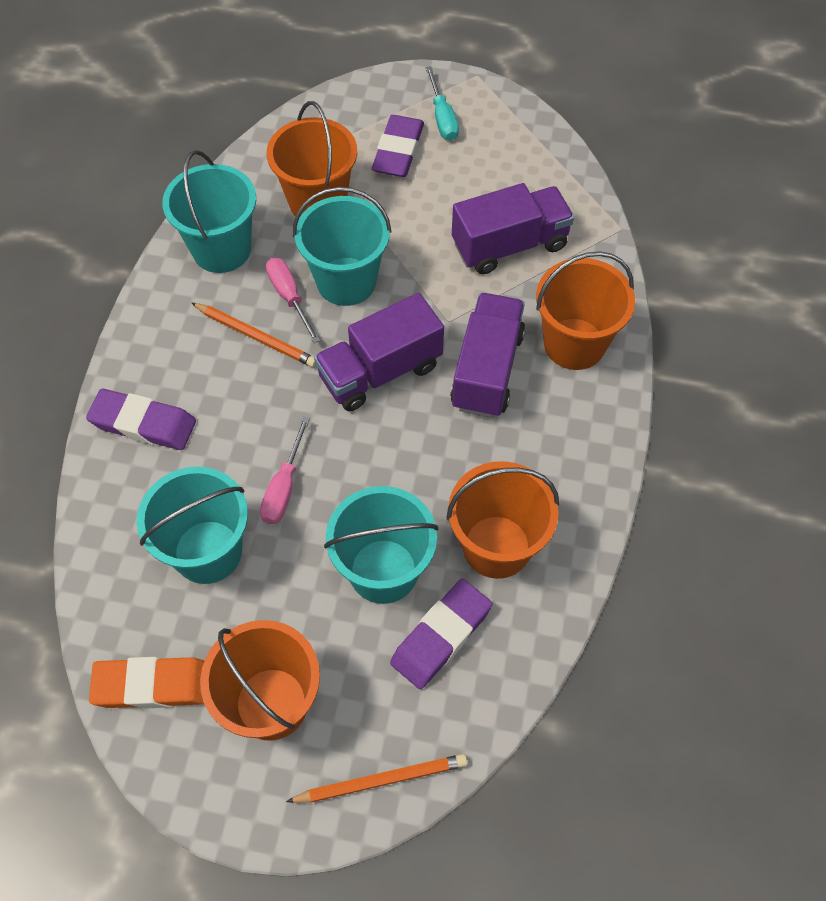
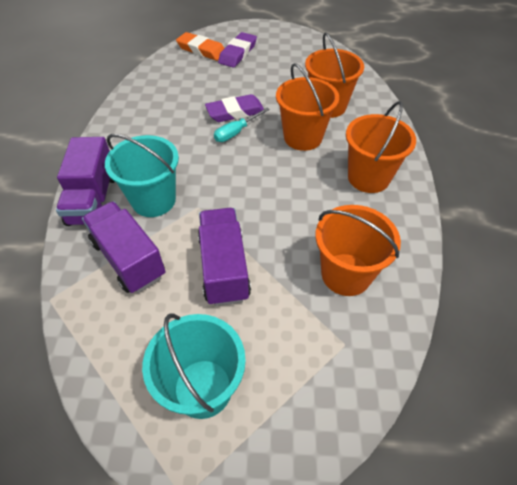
orange pencil: 2 -> 0
pink screwdriver: 2 -> 0
purple eraser: 3 -> 2
turquoise bucket: 4 -> 2

